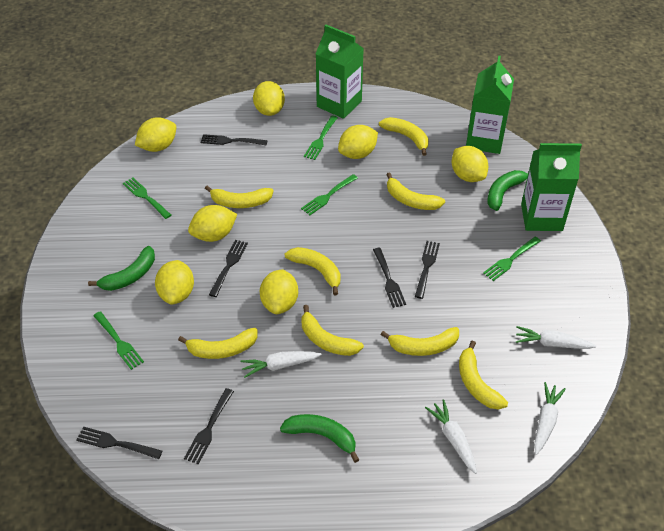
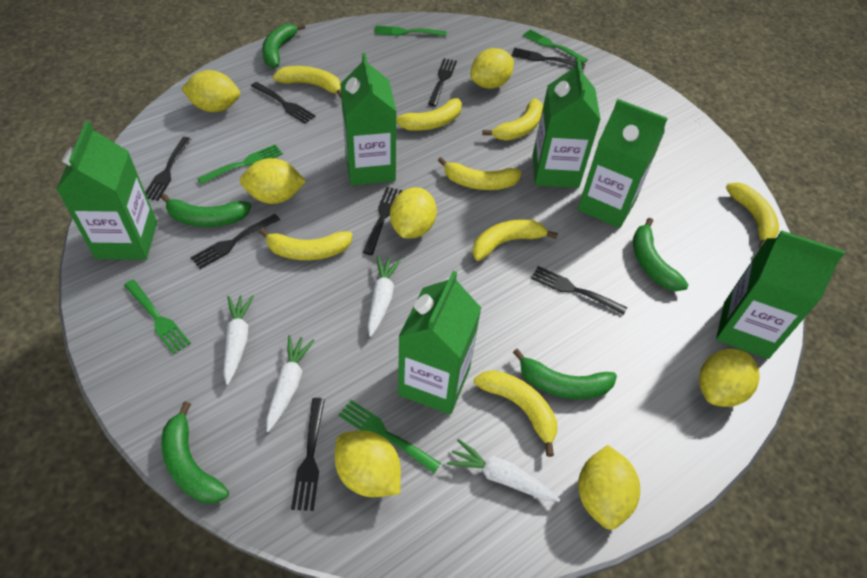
black fork: 6 -> 8
green banana: 3 -> 5
green carton: 3 -> 6

